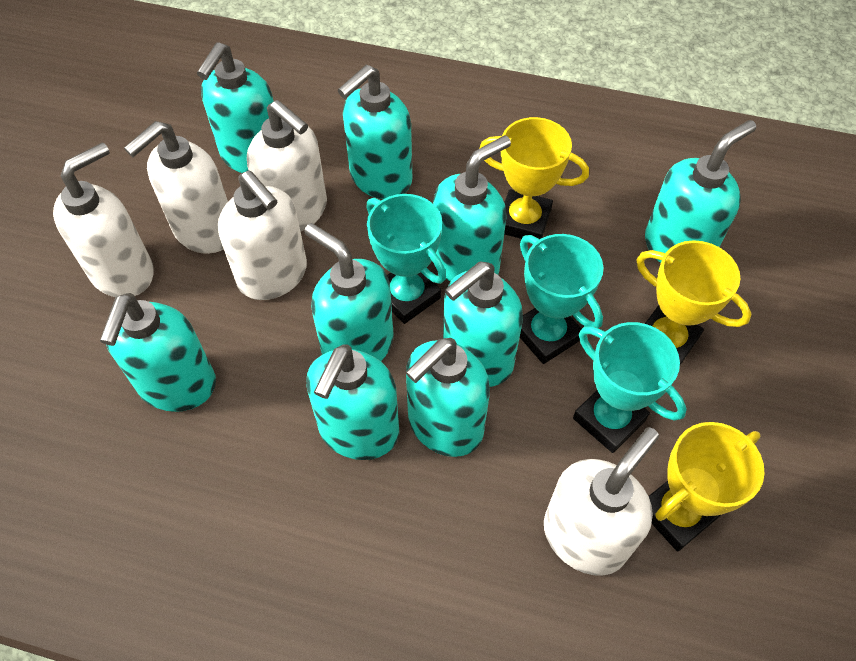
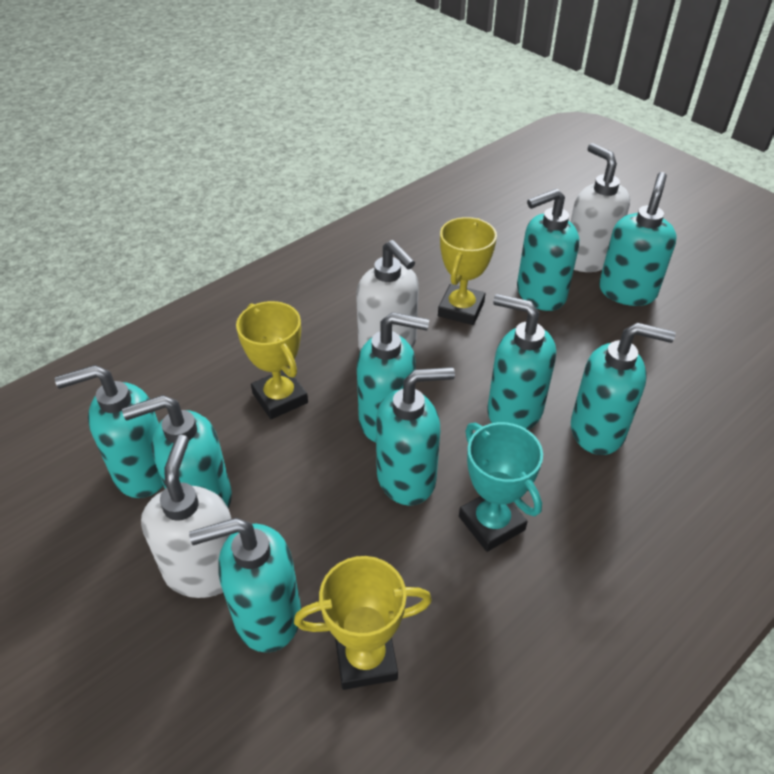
turquoise trophy: 3 -> 1
white soap dispenser: 5 -> 3

